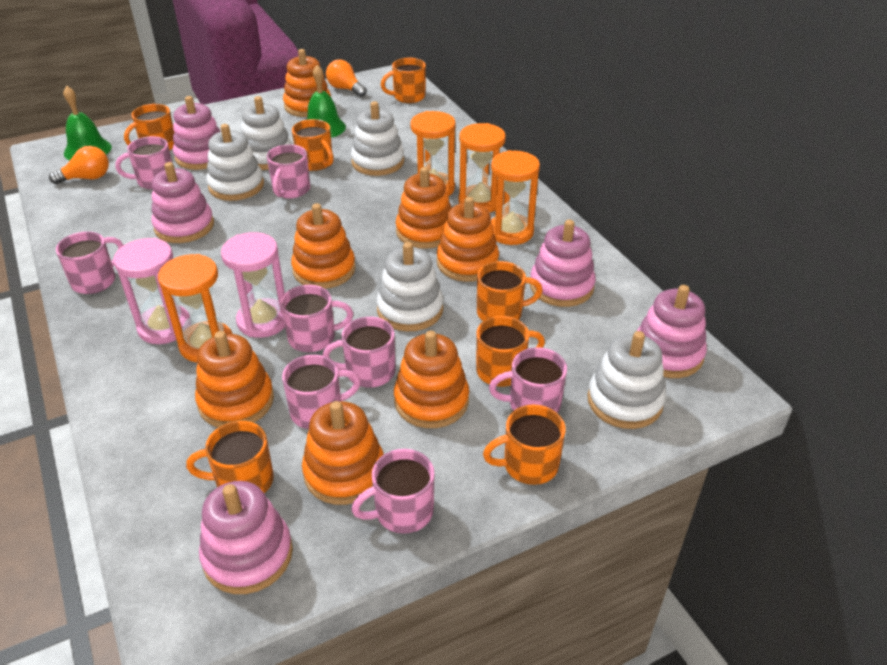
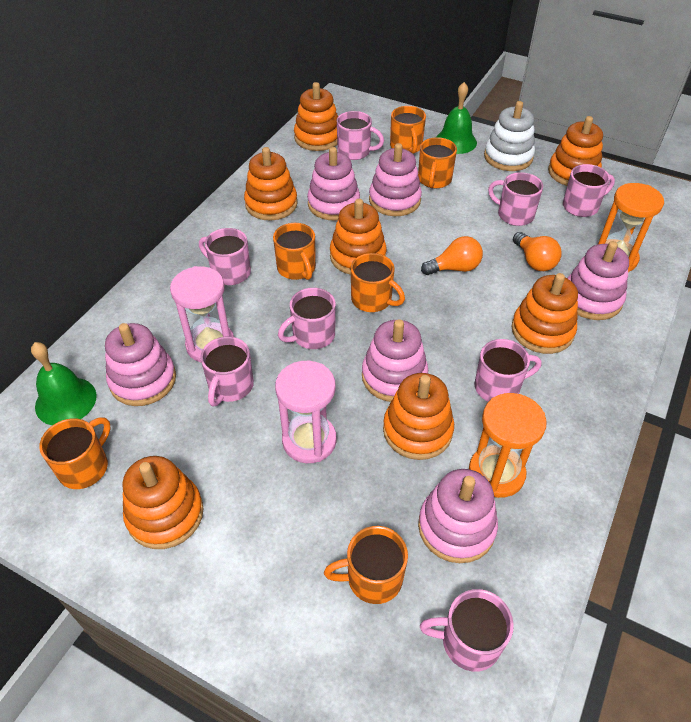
orange hourglass: 4 -> 2
orange mug: 7 -> 6
pink stacking toy: 5 -> 6
white stacking toy: 5 -> 1

